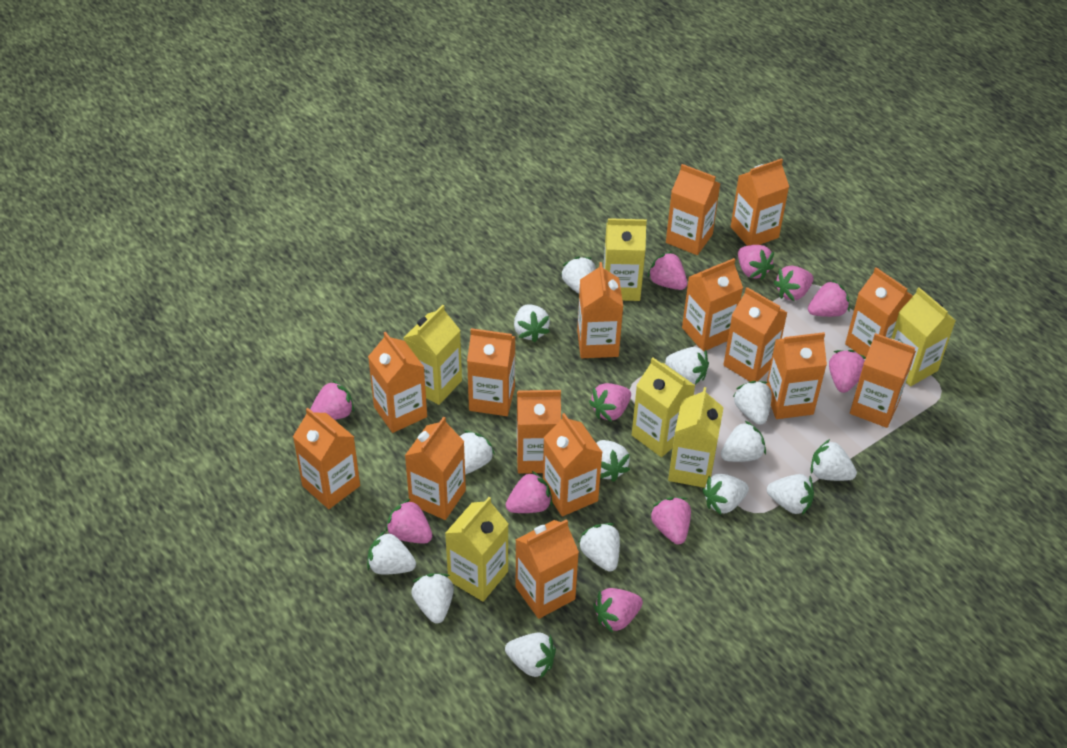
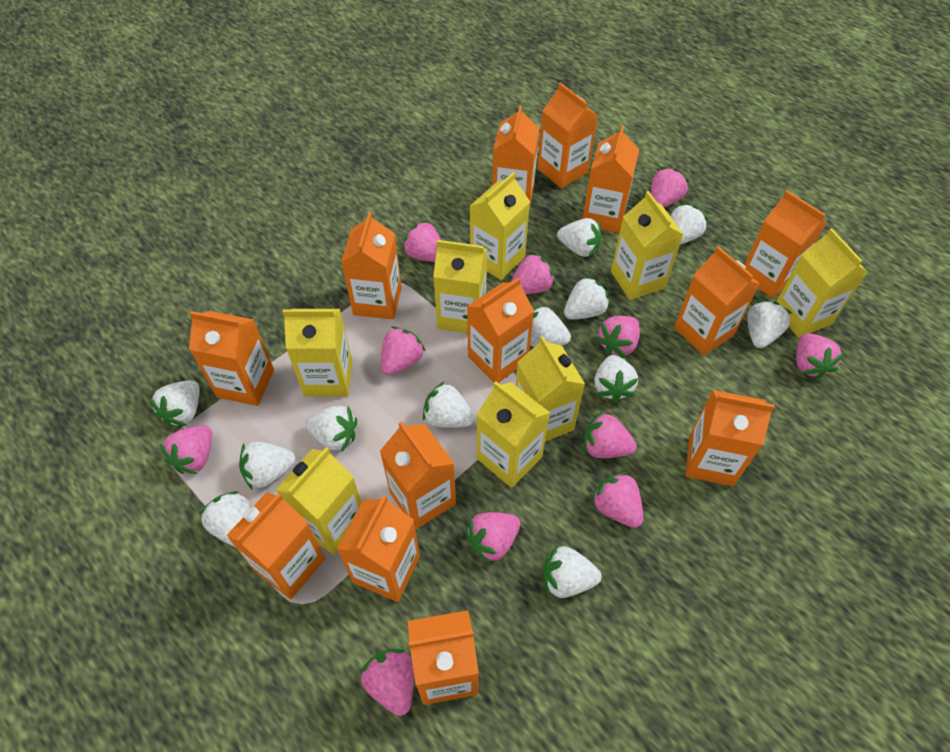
orange carton: 15 -> 13
white strawberry: 14 -> 12
yellow carton: 6 -> 8

